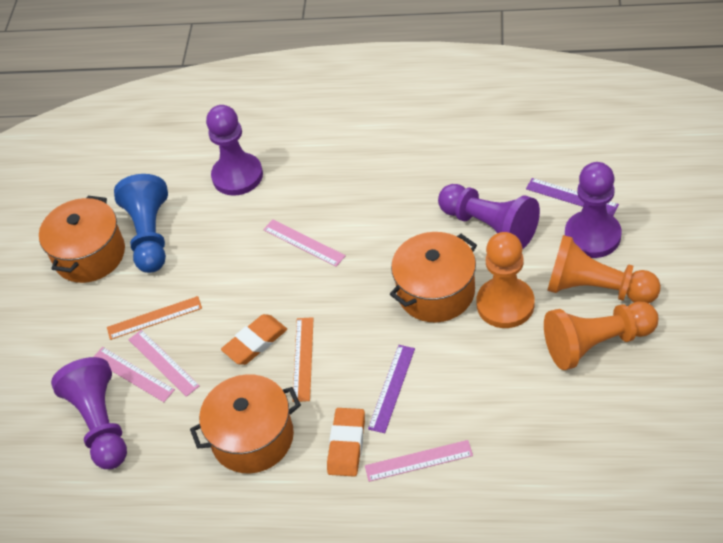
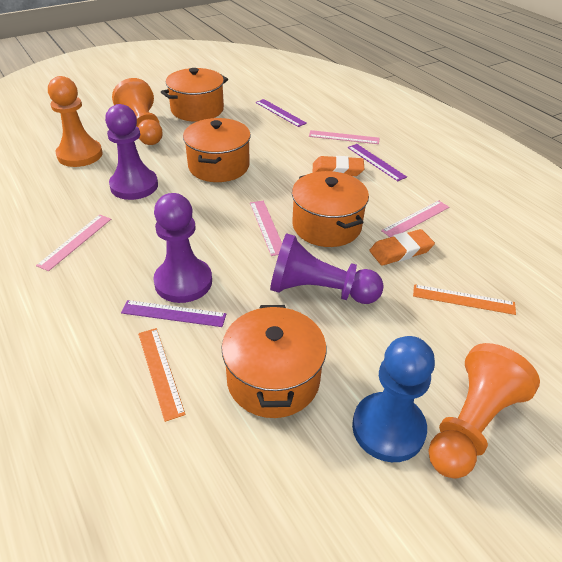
orange pot: 3 -> 4
purple pawn: 4 -> 3
purple ruler: 2 -> 3

